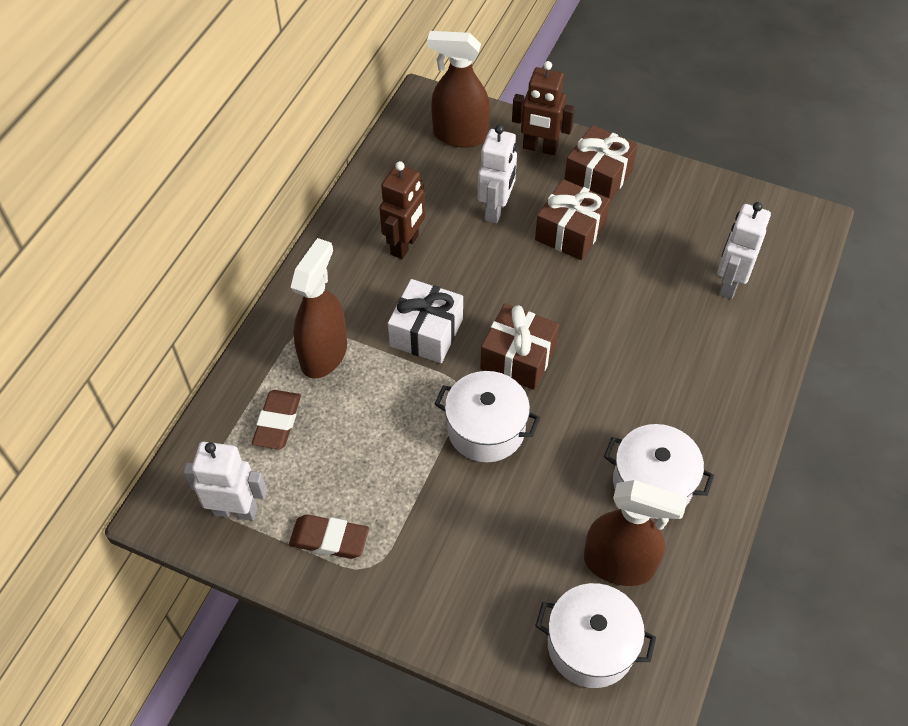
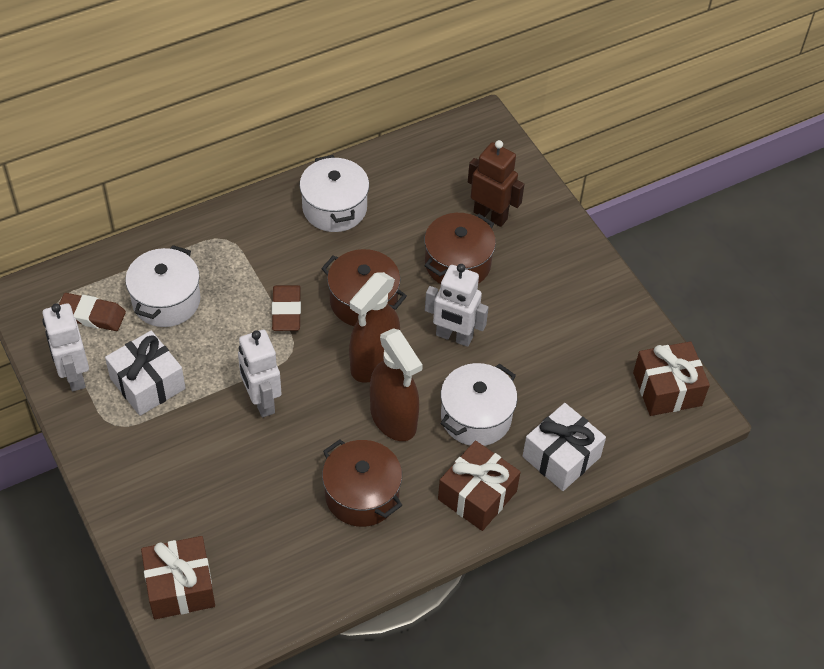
brown pot: 0 -> 3
brown robot: 2 -> 1
brown spray bottle: 3 -> 2
white gift: 1 -> 2

